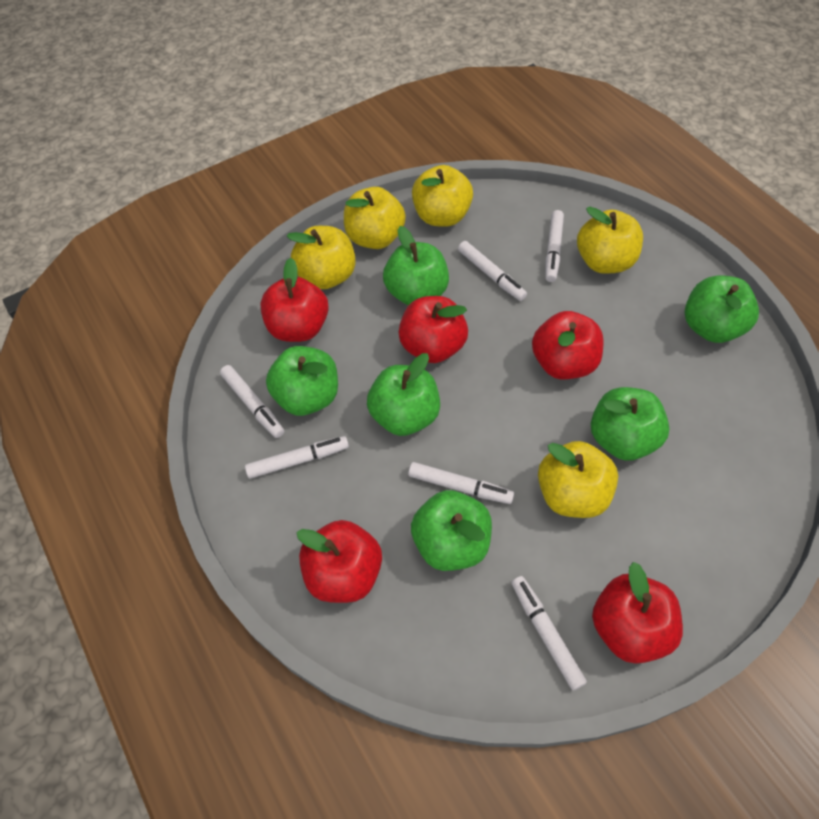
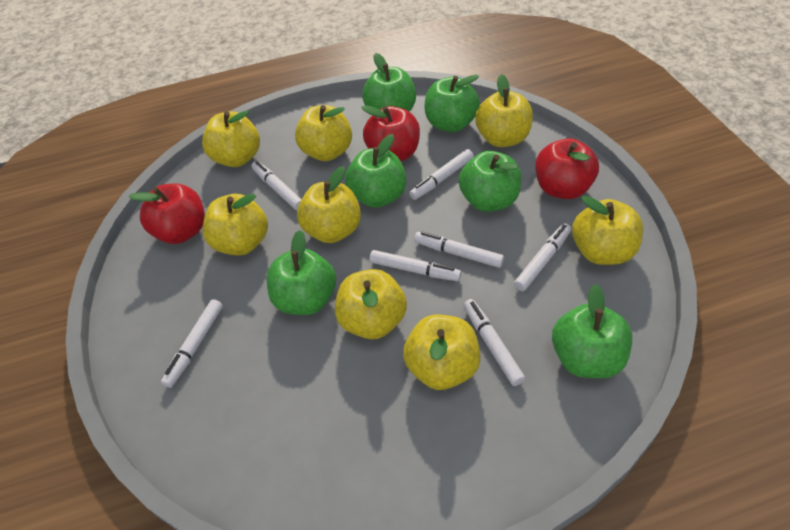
red apple: 5 -> 3
white marker: 6 -> 7
yellow apple: 5 -> 8

